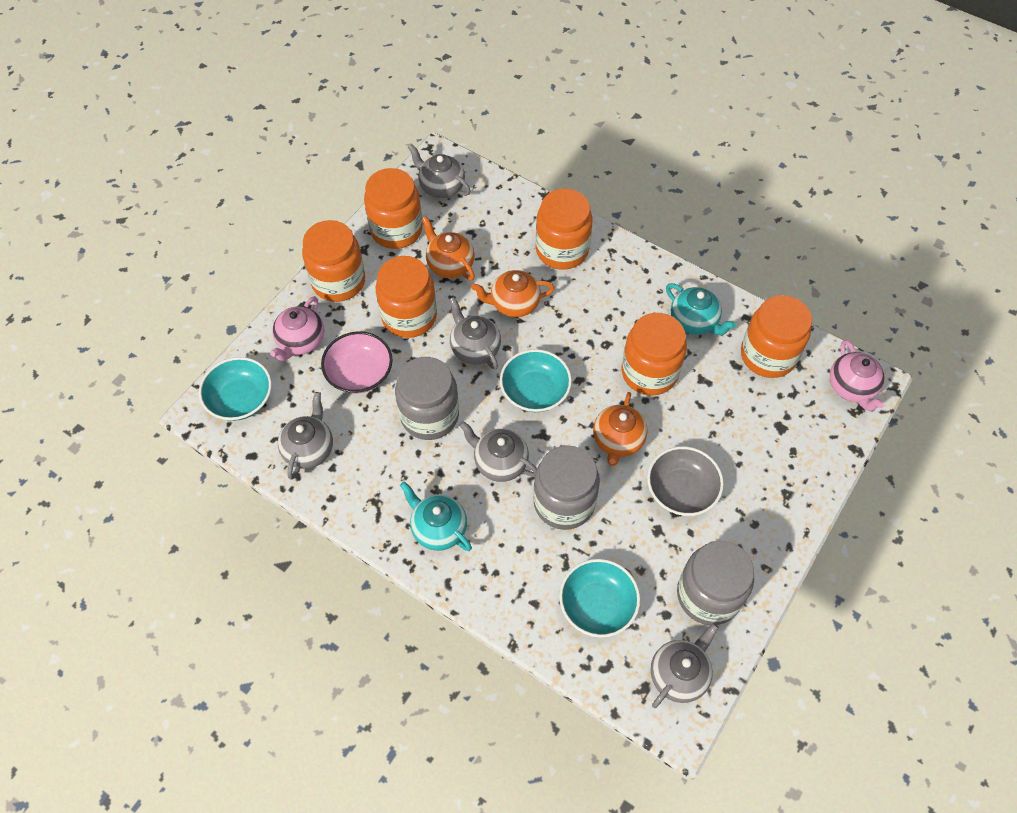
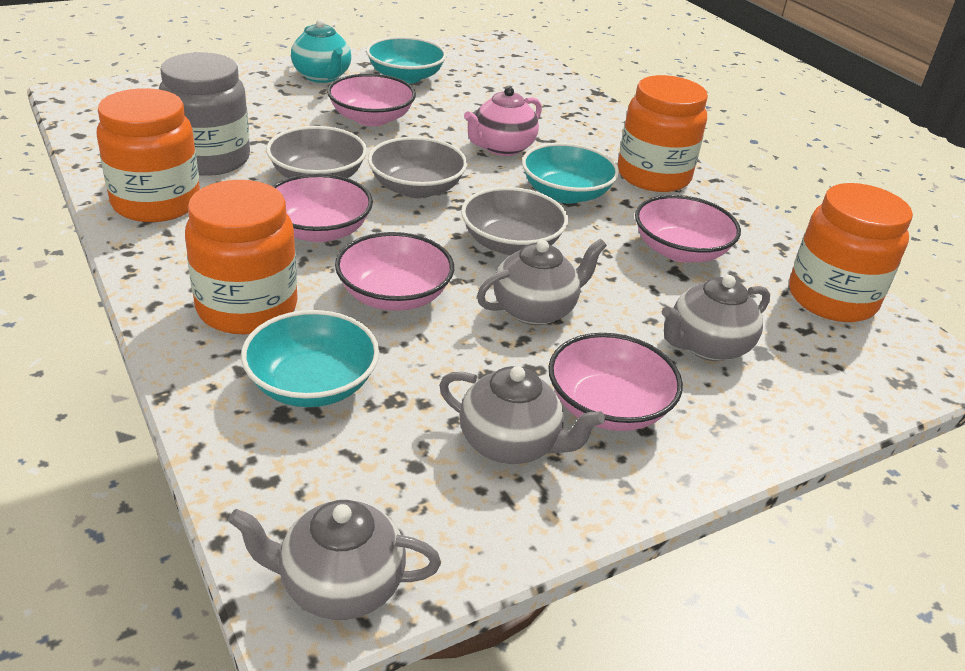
grey bowl: 1 -> 3
grey jar: 3 -> 1
grey teapot: 5 -> 4
orange jar: 6 -> 4
orange teapot: 3 -> 0
pink bowl: 1 -> 5
pink teapot: 2 -> 1
turquoise teapot: 2 -> 1

